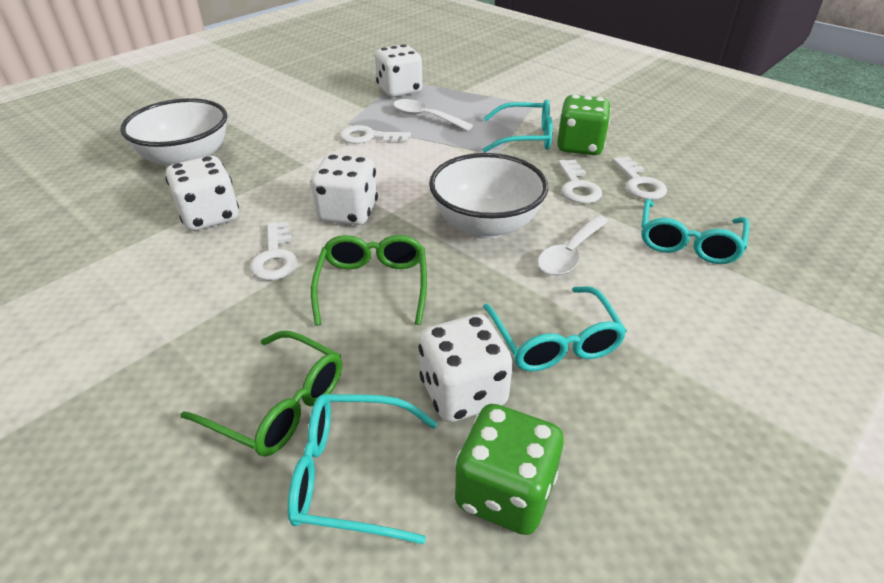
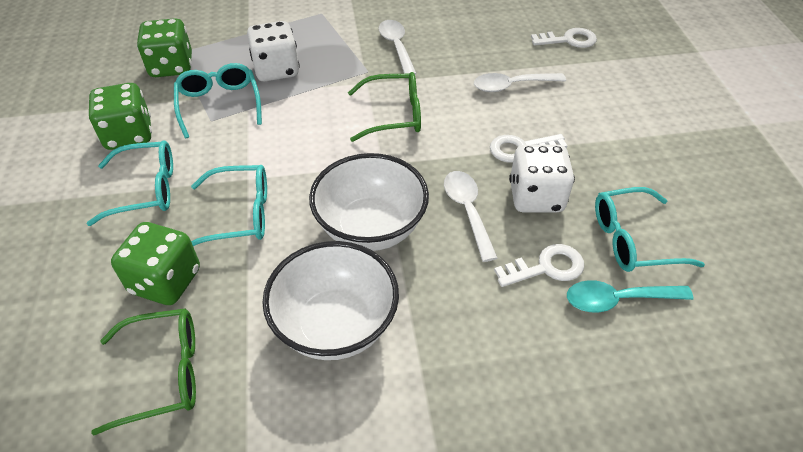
green dice: 2 -> 3
turquoise spoon: 0 -> 1
white dice: 4 -> 2
white key: 4 -> 3
white spoon: 2 -> 3

